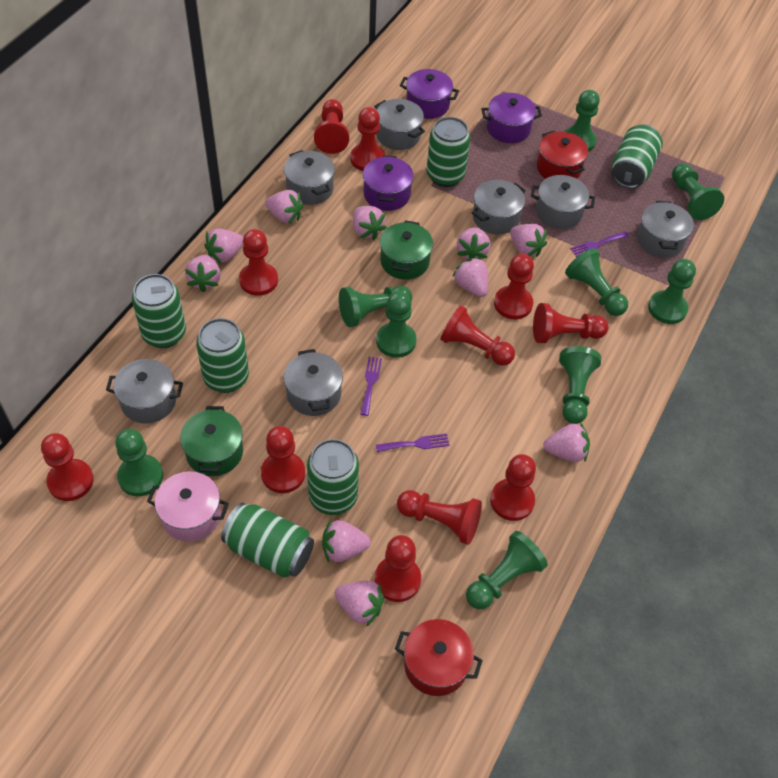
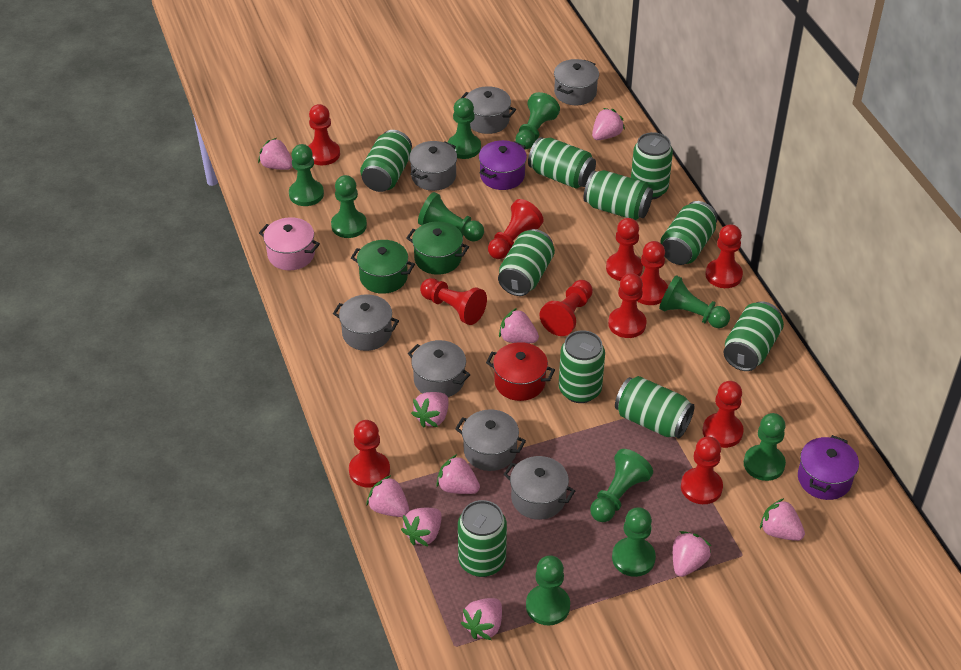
green can: 6 -> 10
green pawn: 9 -> 10
purple fork: 3 -> 0
purple pot: 3 -> 2
red pot: 2 -> 1

